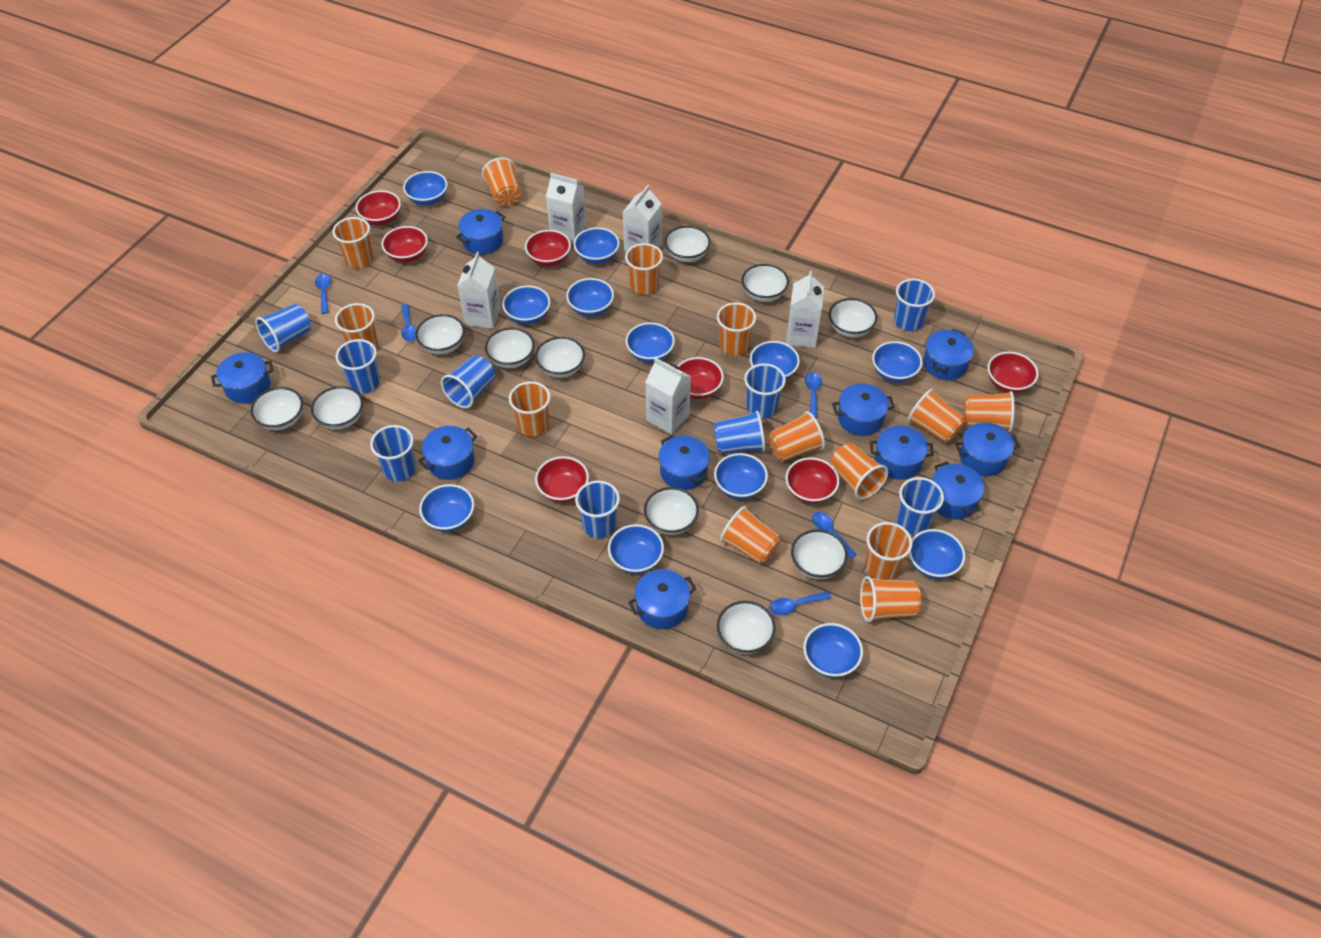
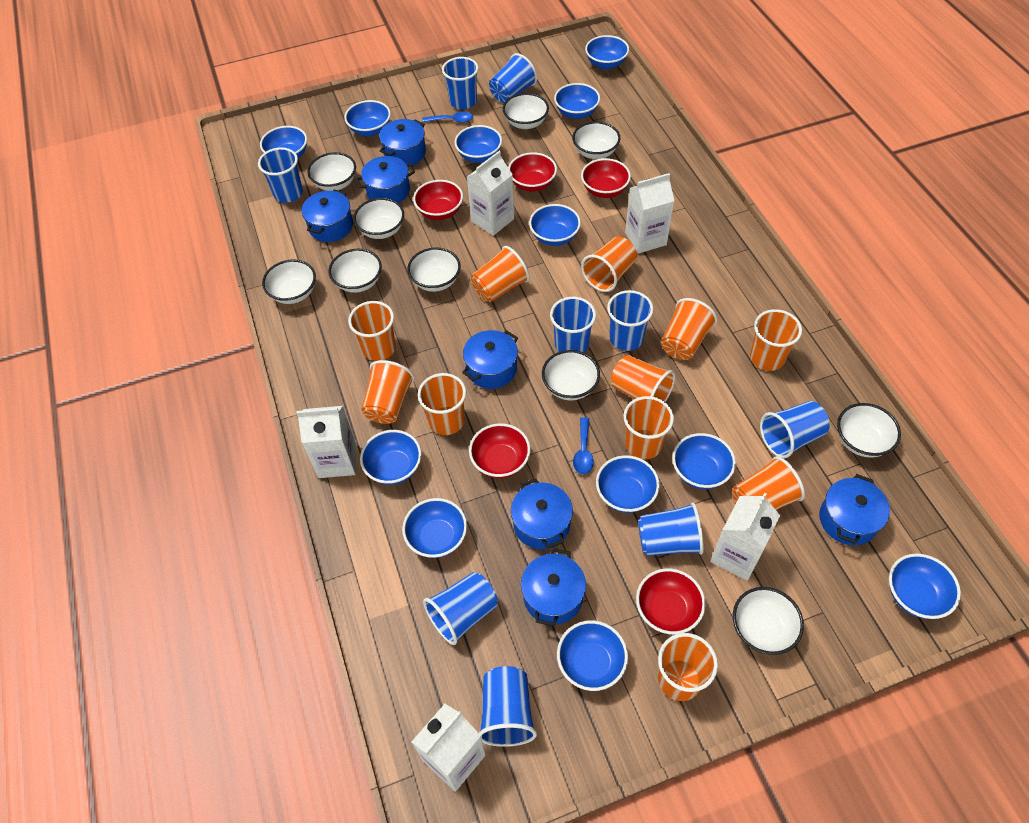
blue pot: 10 -> 7
blue spoon: 5 -> 2
orange cup: 13 -> 11
red bowl: 7 -> 5
white bowl: 11 -> 10

